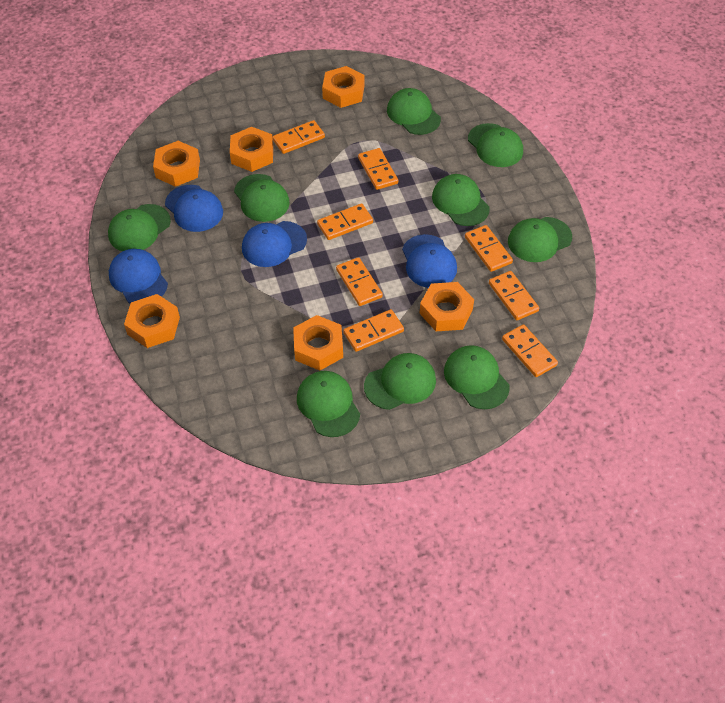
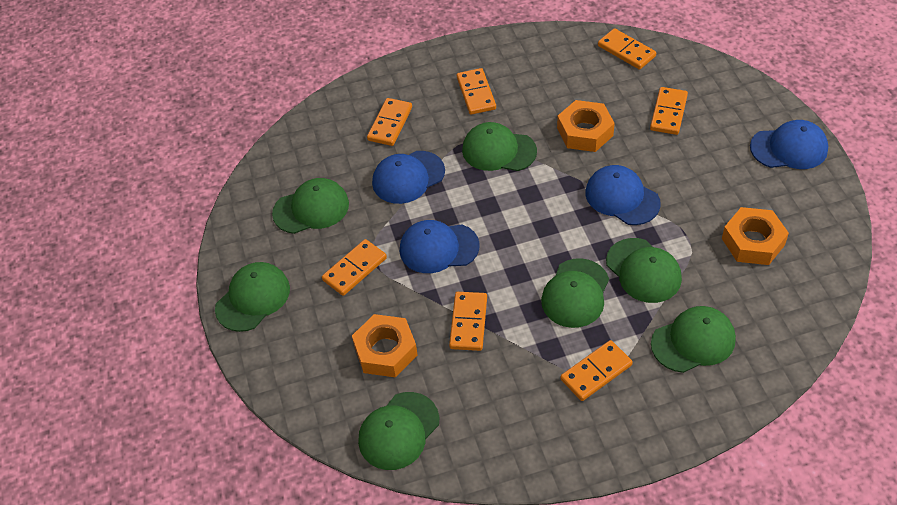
green cap: 9 -> 7
orange domino: 8 -> 7
orange nut: 6 -> 3

